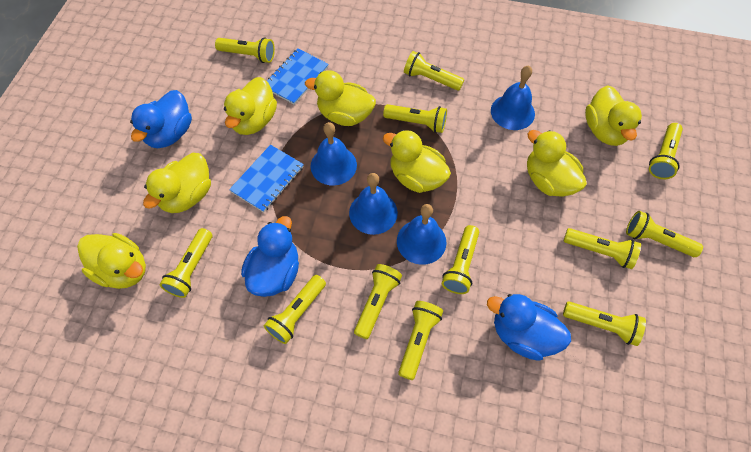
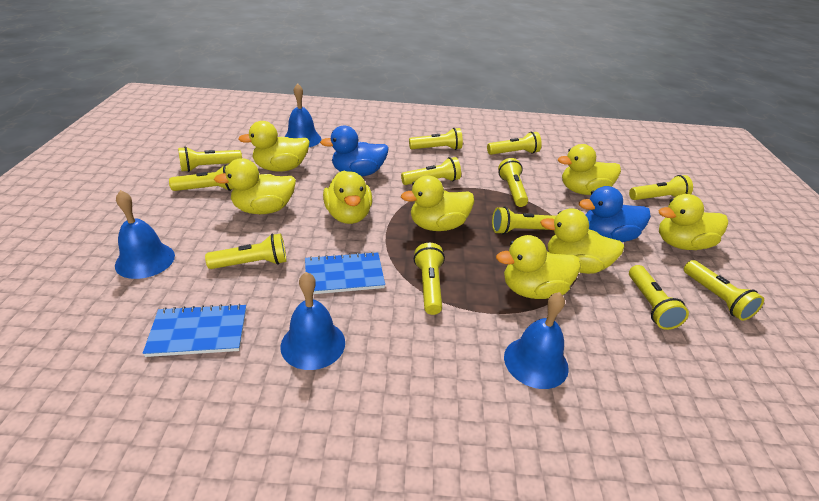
blue duck: 3 -> 2
yellow duck: 7 -> 8

